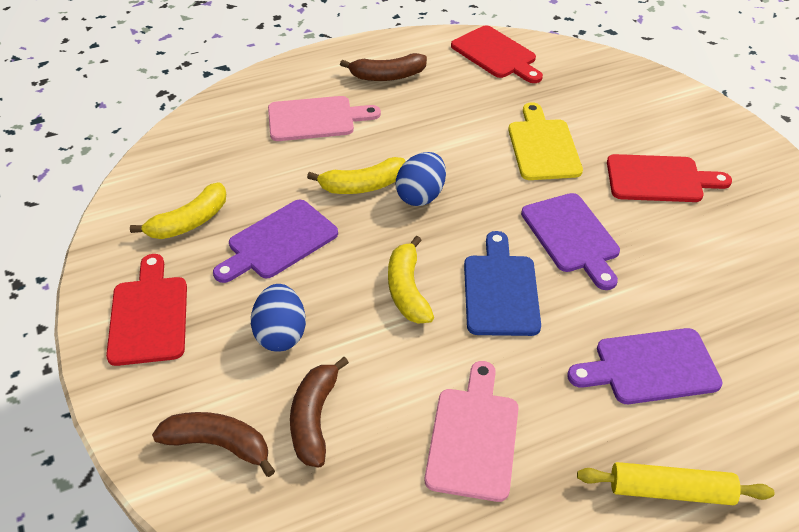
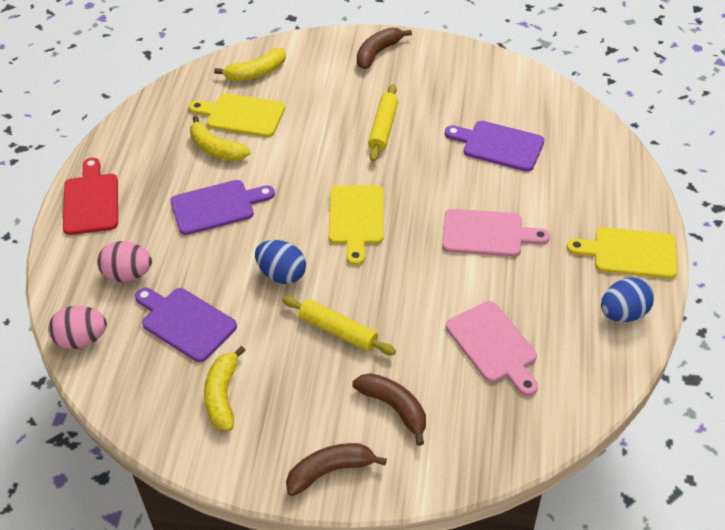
blue cutting board: 1 -> 0
pink egg: 0 -> 2
red cutting board: 3 -> 1
yellow cutting board: 1 -> 3
yellow rolling pin: 1 -> 2

